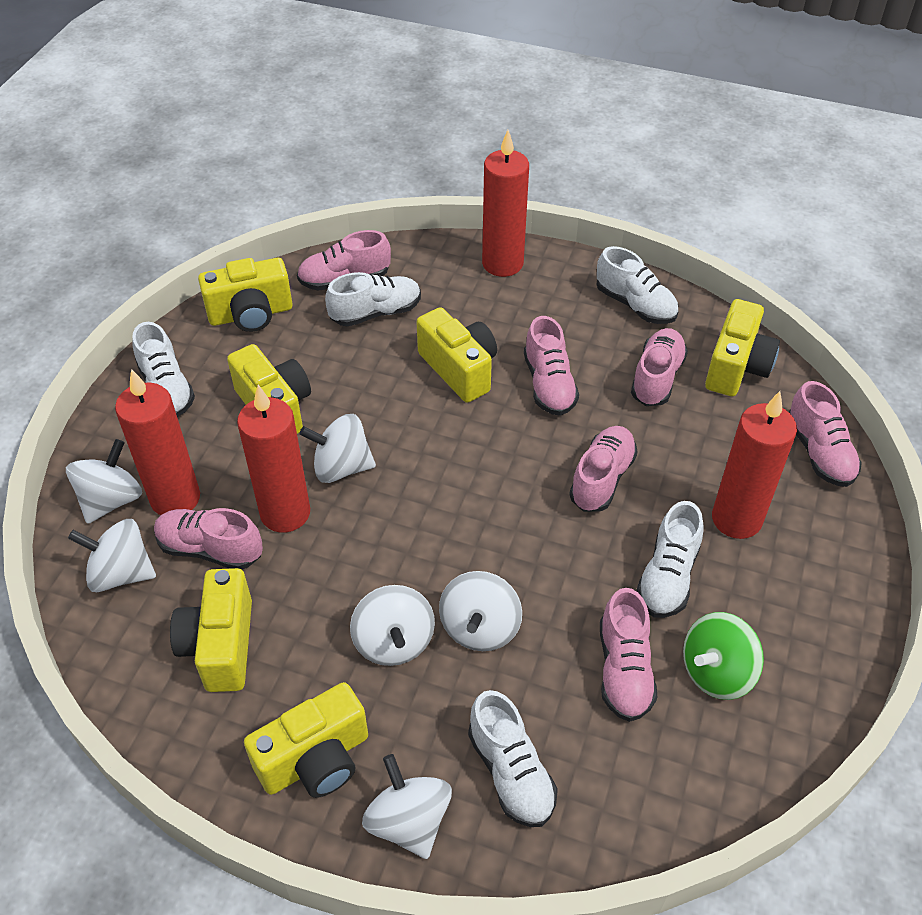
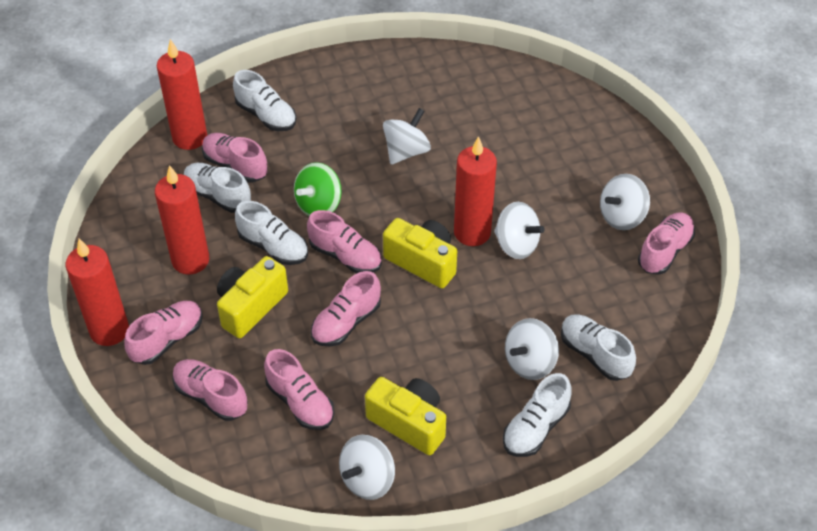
white spinning top: 6 -> 5
yellow camera: 6 -> 3

